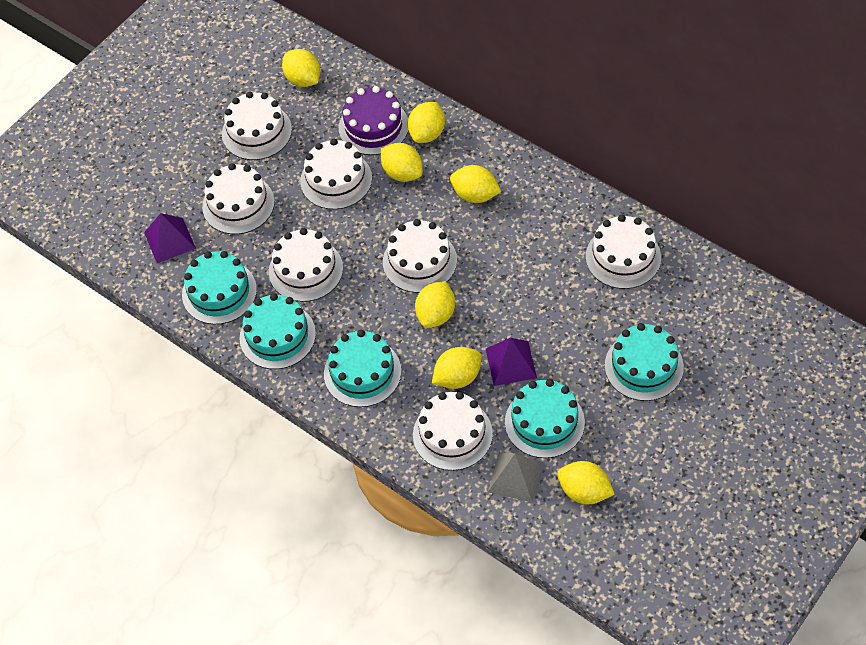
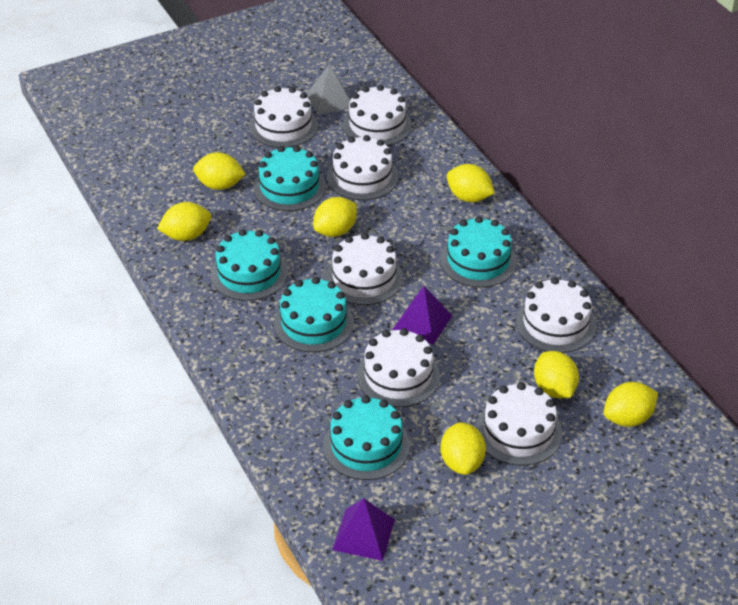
purple cake: 1 -> 0

